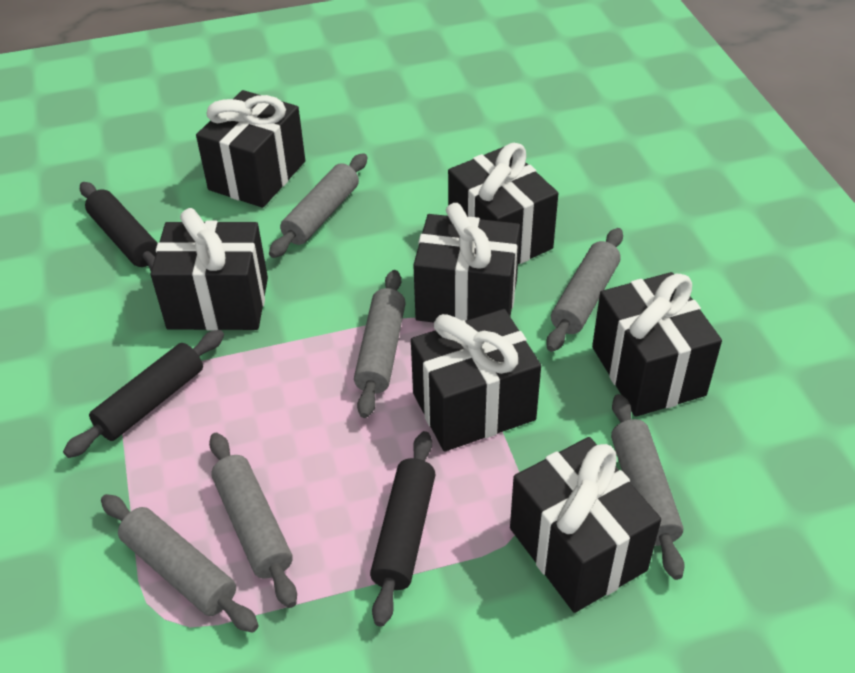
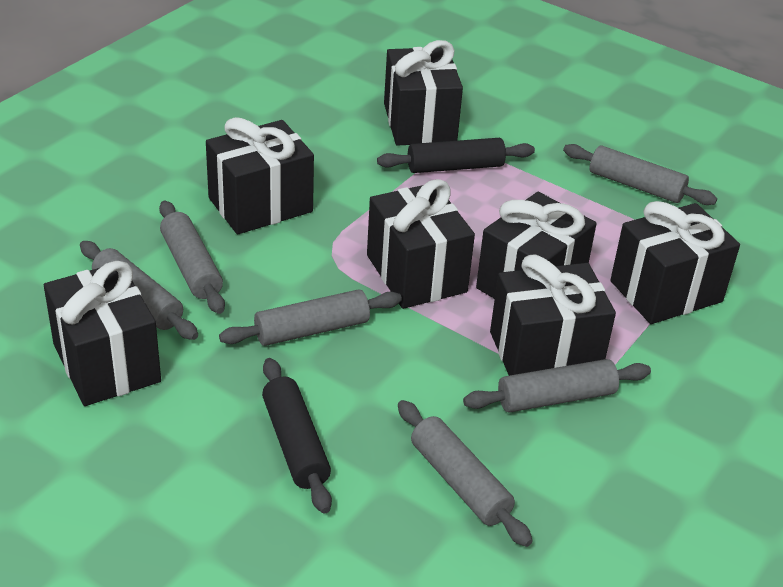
black rolling pin: 3 -> 2

